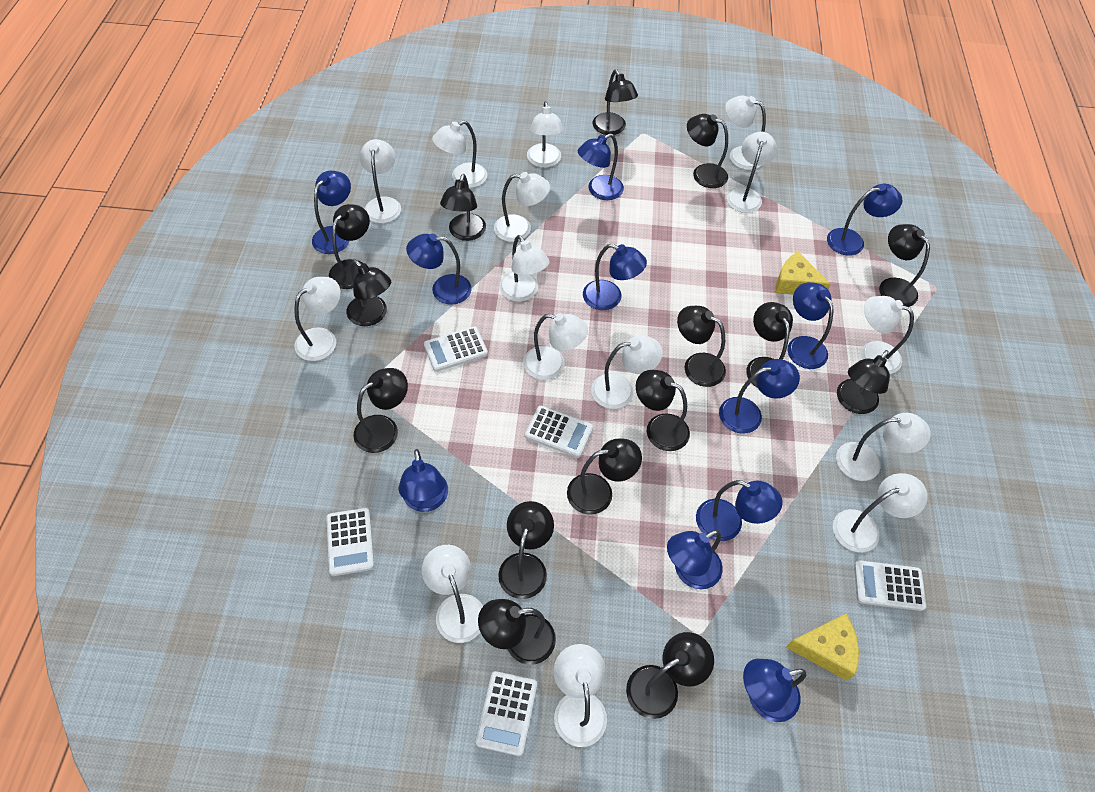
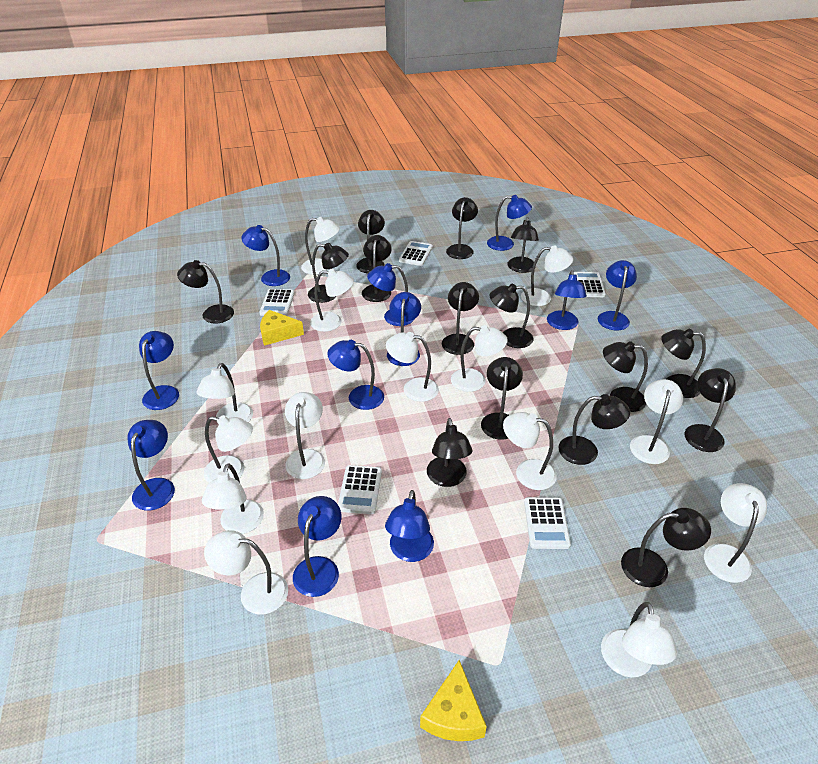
white lamp: 15 -> 14

